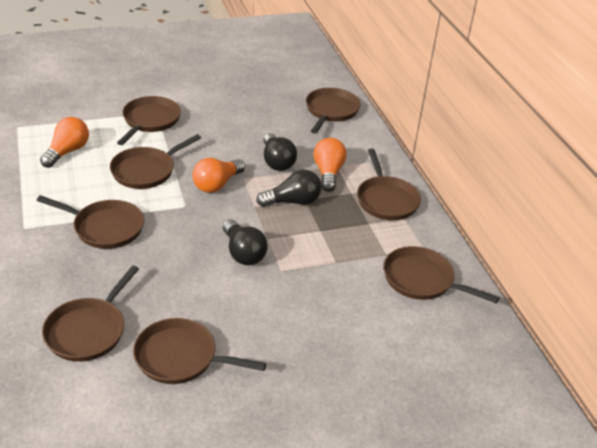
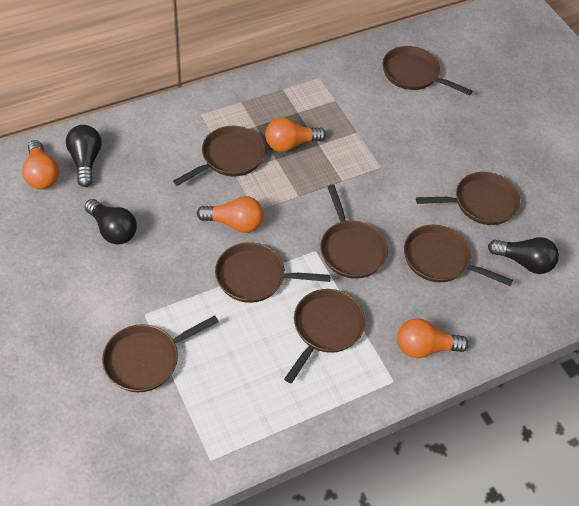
orange light bulb: 3 -> 4

